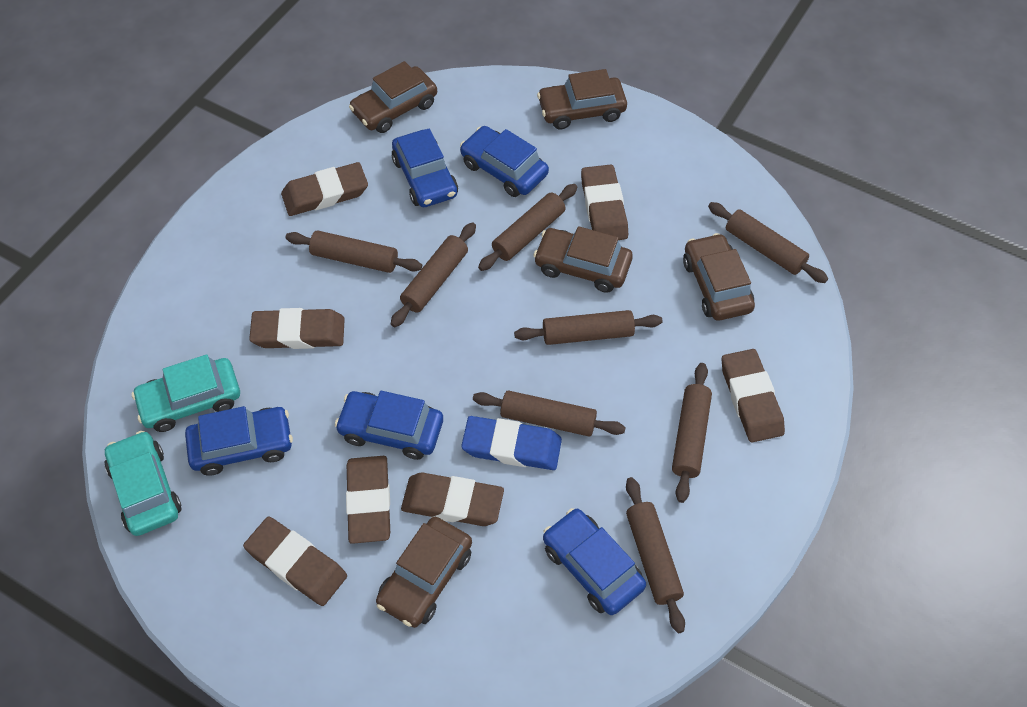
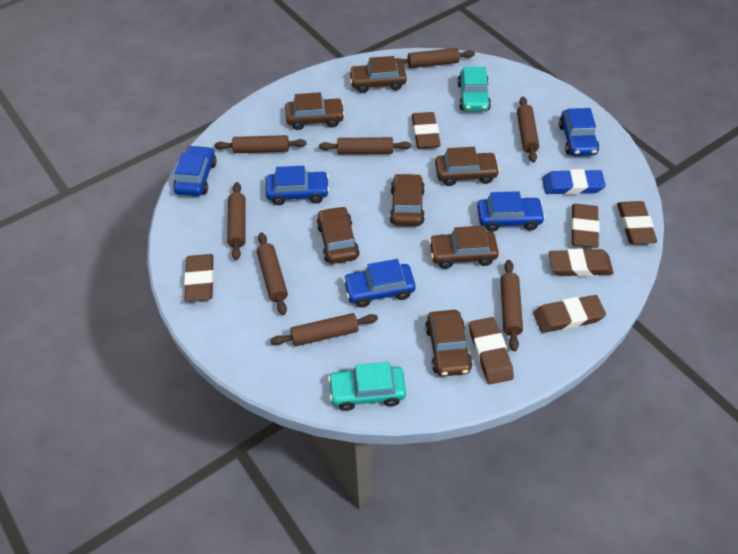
brown car: 5 -> 7

